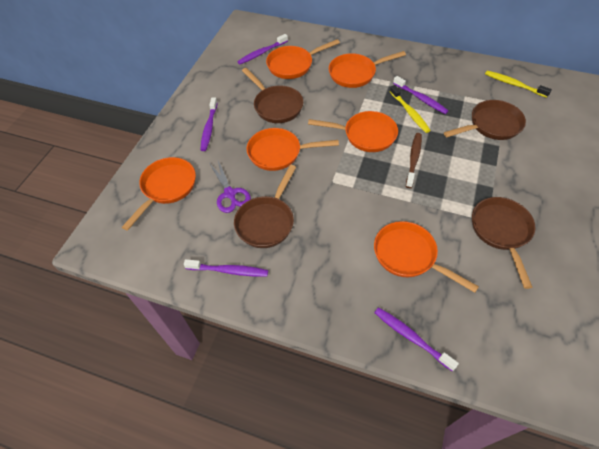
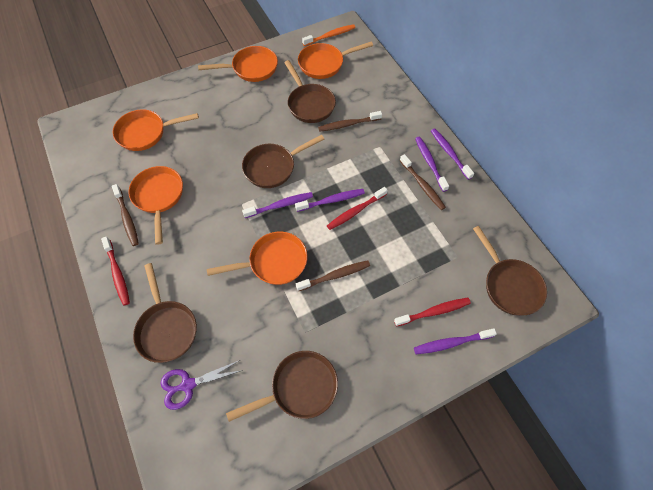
brown pan: 4 -> 5
brown toothbrush: 1 -> 4
orange pan: 6 -> 5
orange toothbrush: 0 -> 1
red toothbrush: 0 -> 3
yellow toothbrush: 2 -> 0

